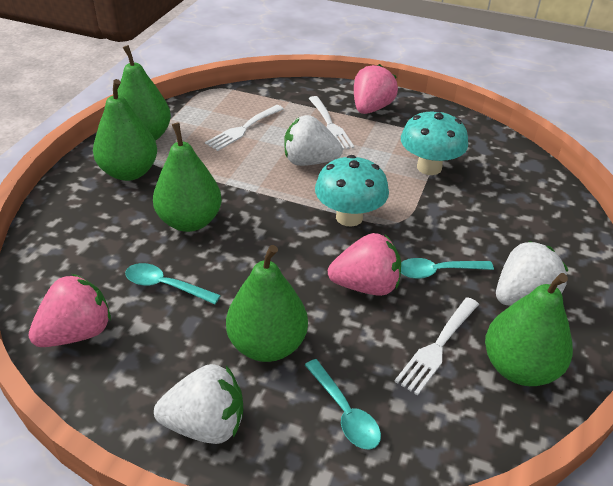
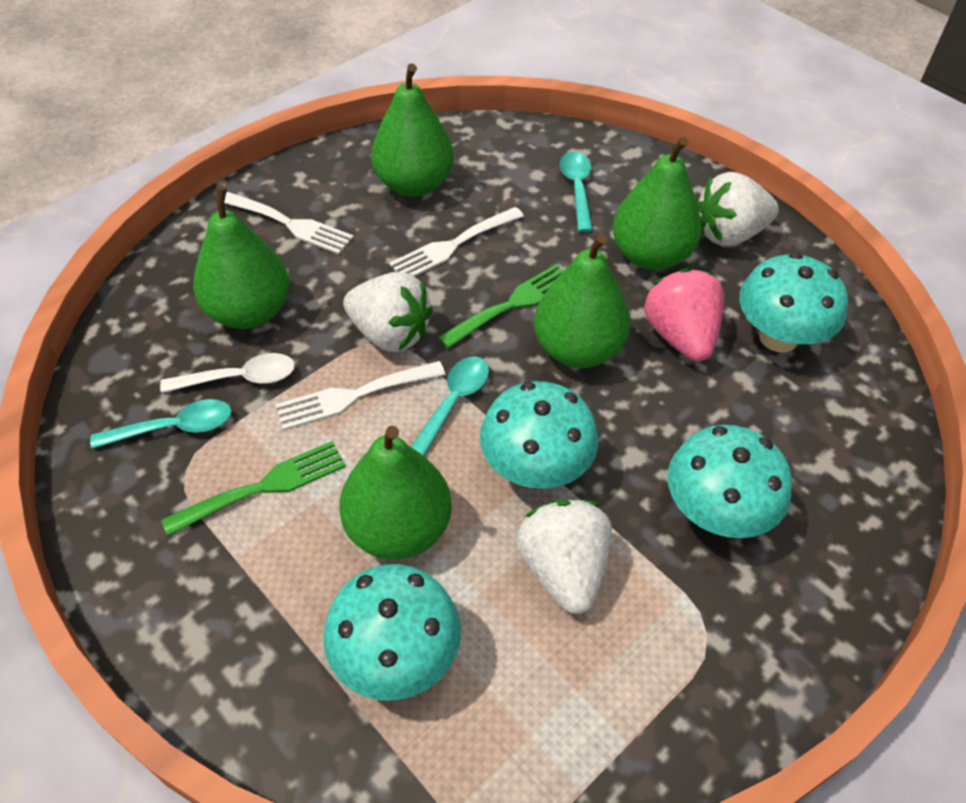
green fork: 0 -> 2
pink strawberry: 3 -> 1
turquoise mushroom: 2 -> 4
white spoon: 0 -> 1

